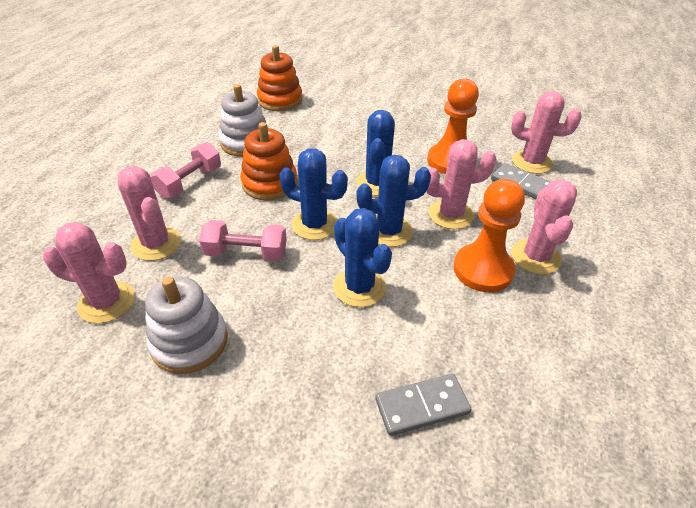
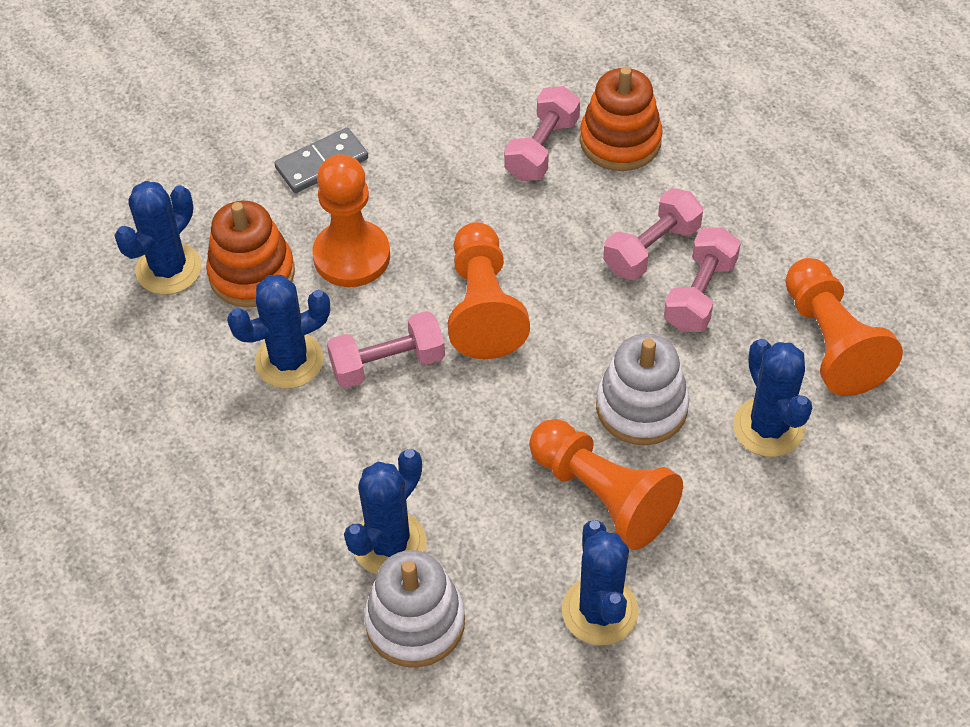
blue cactus: 4 -> 5
grey domino: 2 -> 1
orange pawn: 2 -> 4
pink cactus: 5 -> 0
pink dumbbell: 2 -> 4

